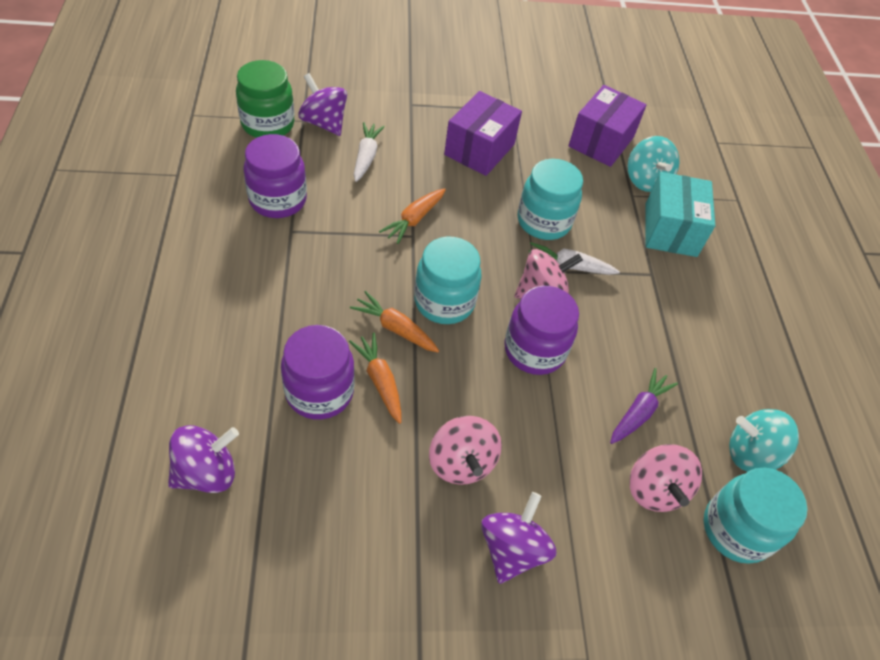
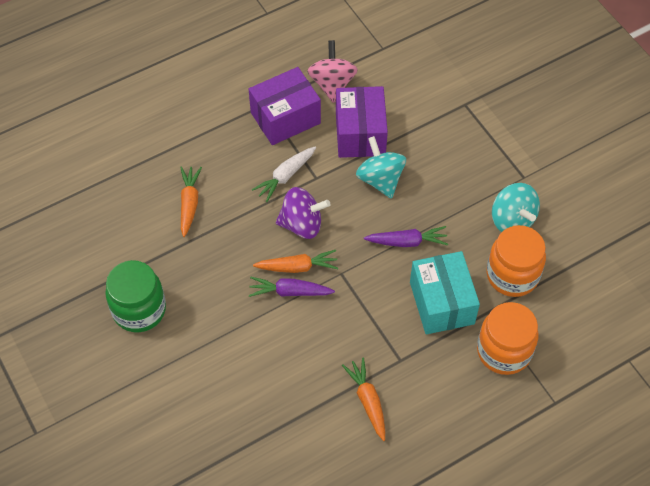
orange jar: 0 -> 2
pink spinning top: 3 -> 1
purple carrot: 1 -> 2
purple jar: 3 -> 0
purple spinning top: 3 -> 1
turquoise jar: 3 -> 0
white carrot: 2 -> 1

